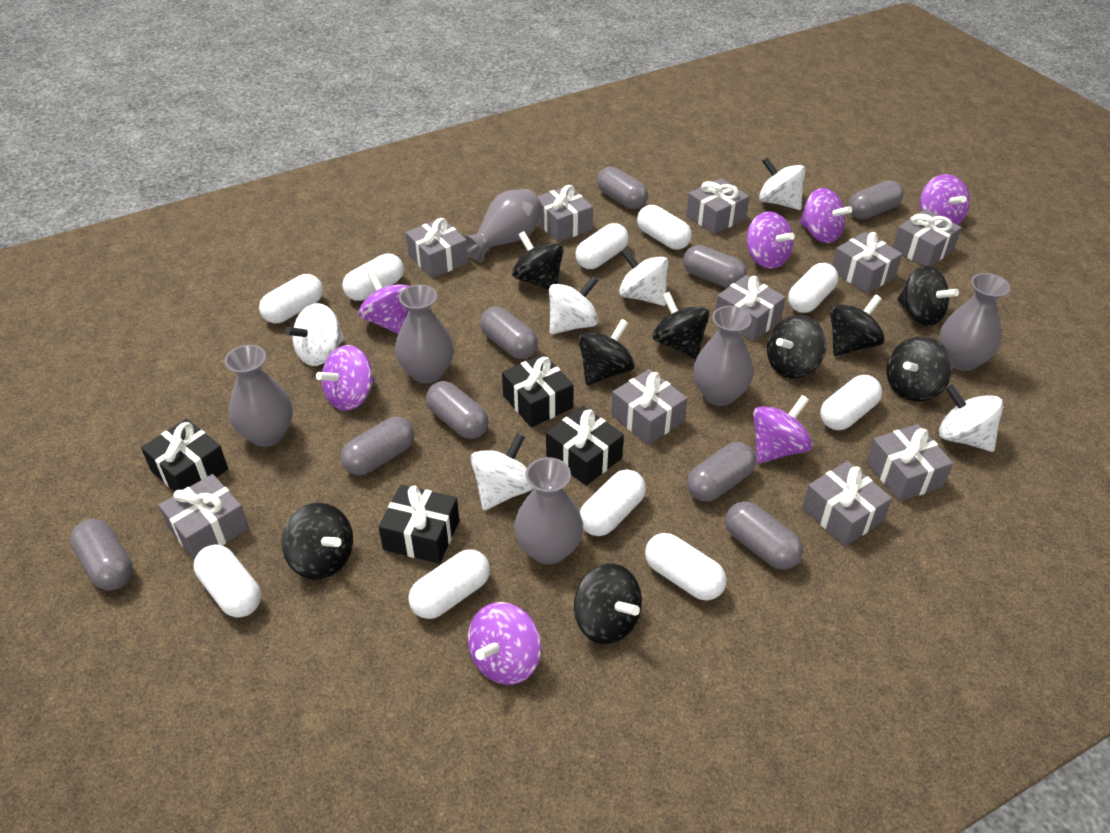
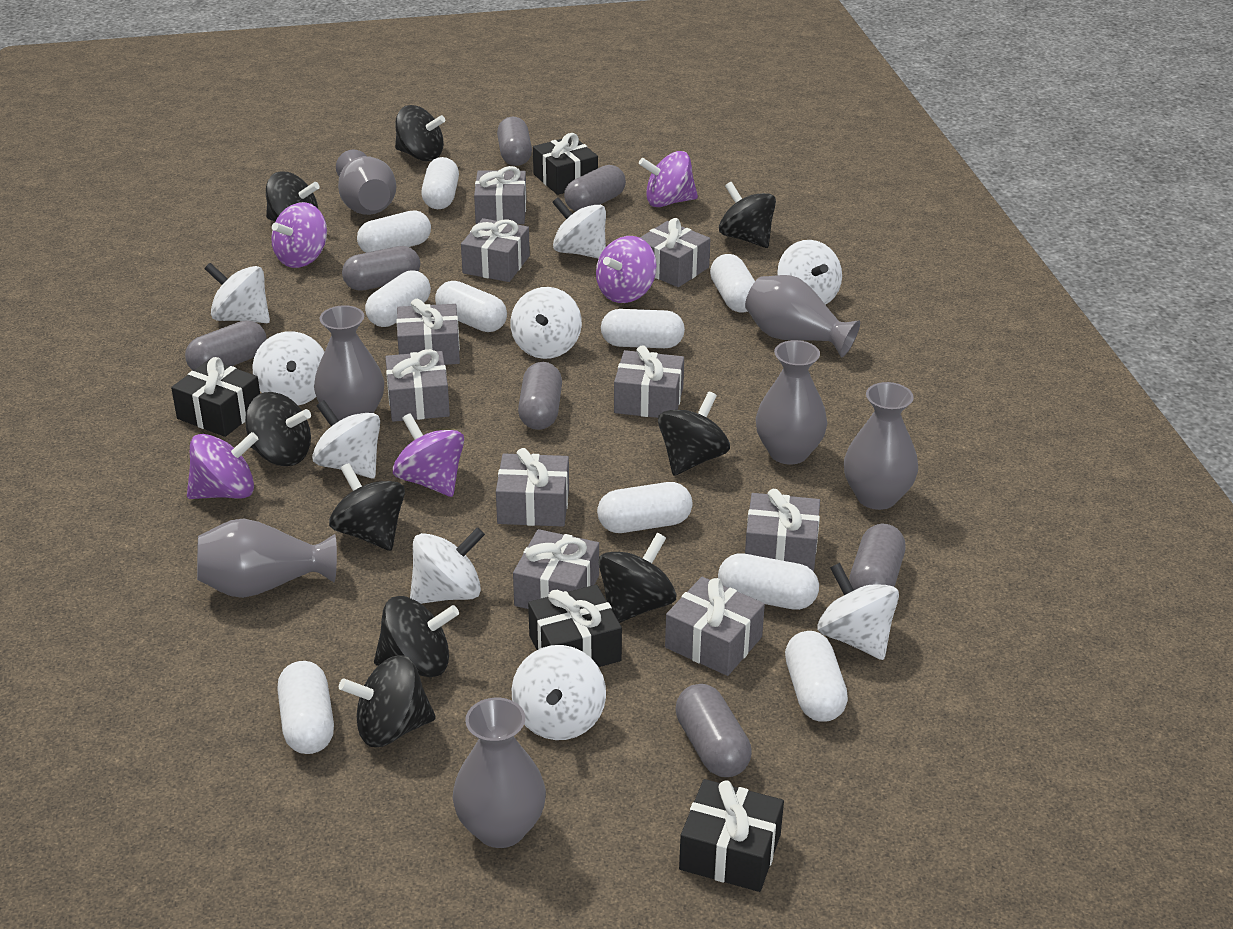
grey capsule: 9 -> 7
grey vase: 6 -> 7
purple spinning top: 7 -> 5
white spinning top: 6 -> 9

